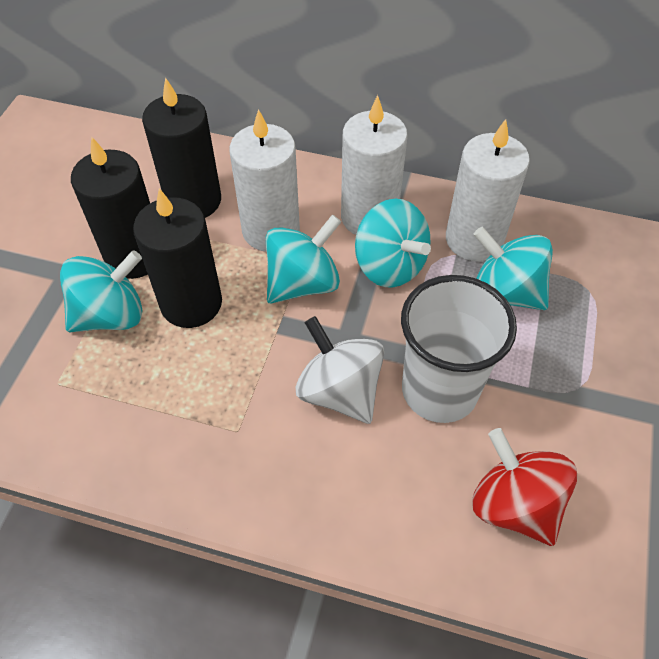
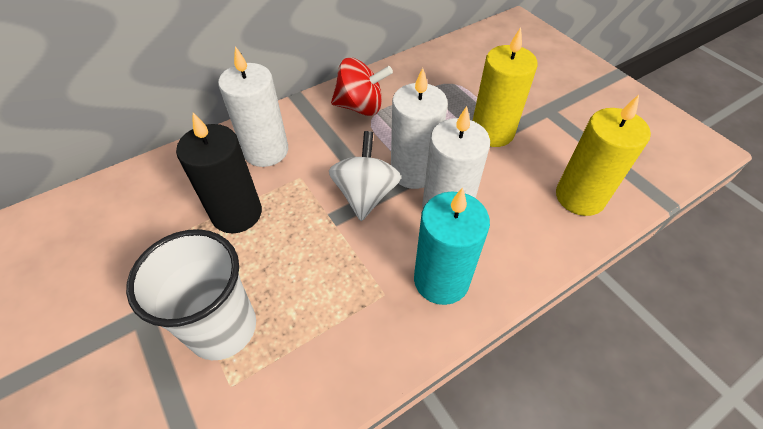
black candle: 3 -> 1
turquoise candle: 0 -> 1
turquoise spinning top: 4 -> 0
yellow candle: 0 -> 2

